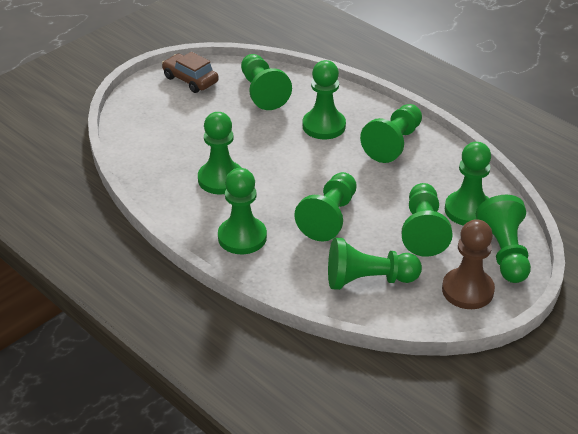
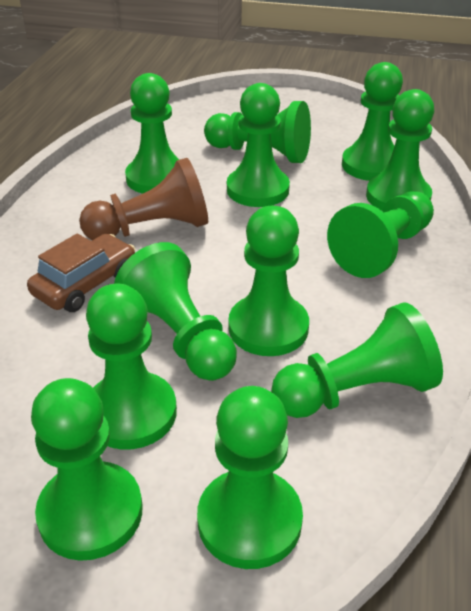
green pawn: 10 -> 12

